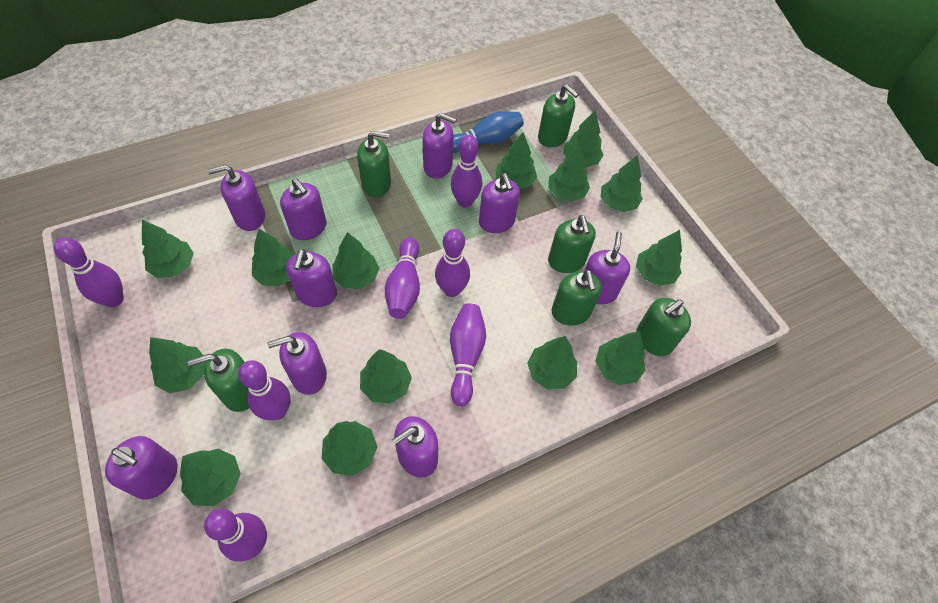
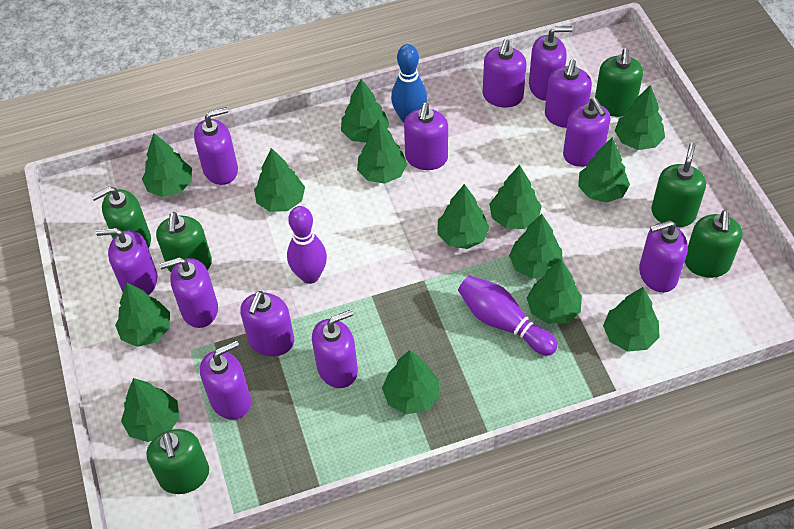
purple bowling pin: 7 -> 2
purple soap dispenser: 9 -> 12

